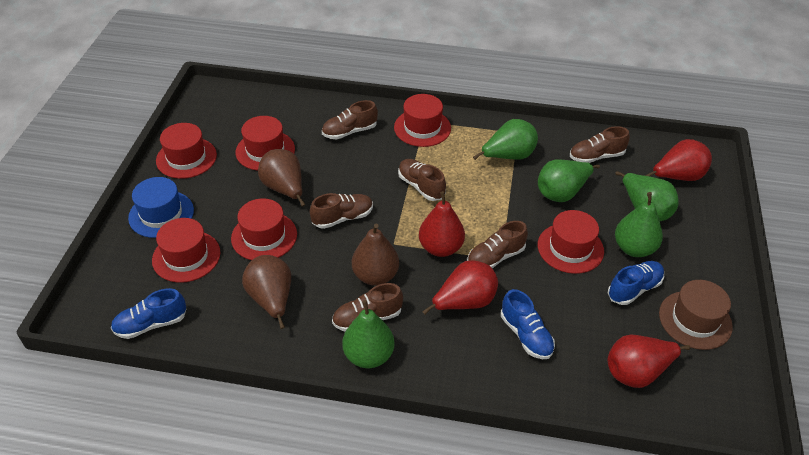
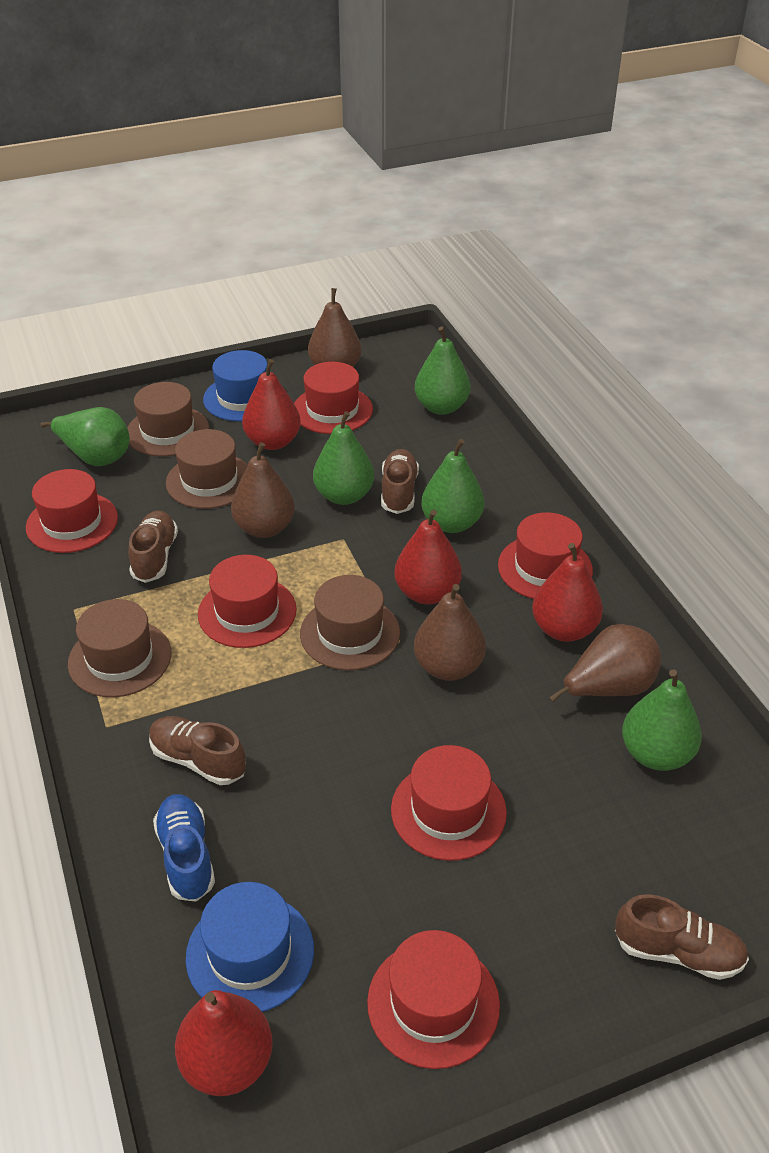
blue hat: 1 -> 2
blue shoe: 3 -> 1
brown hat: 1 -> 4
brown pear: 3 -> 4
brown shoe: 6 -> 4

